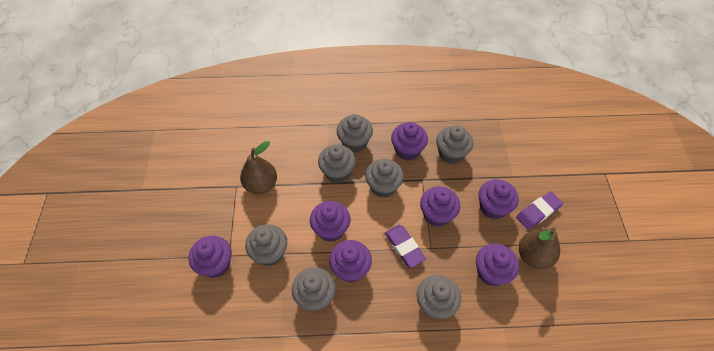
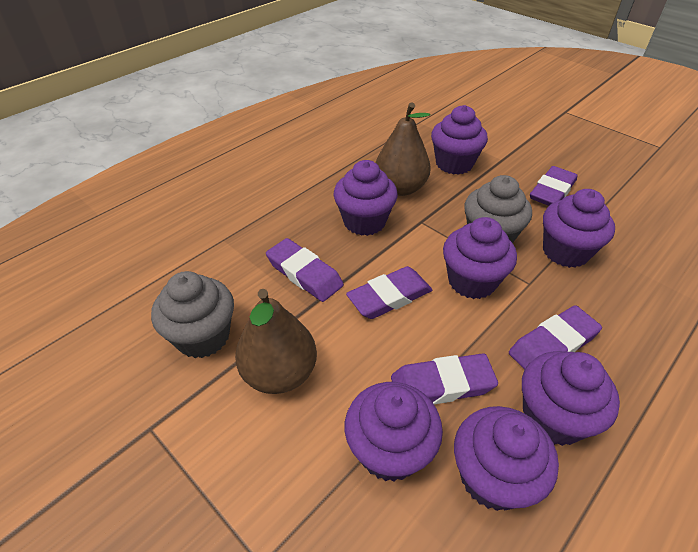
grey cupcake: 7 -> 2
purple eraser: 2 -> 5

